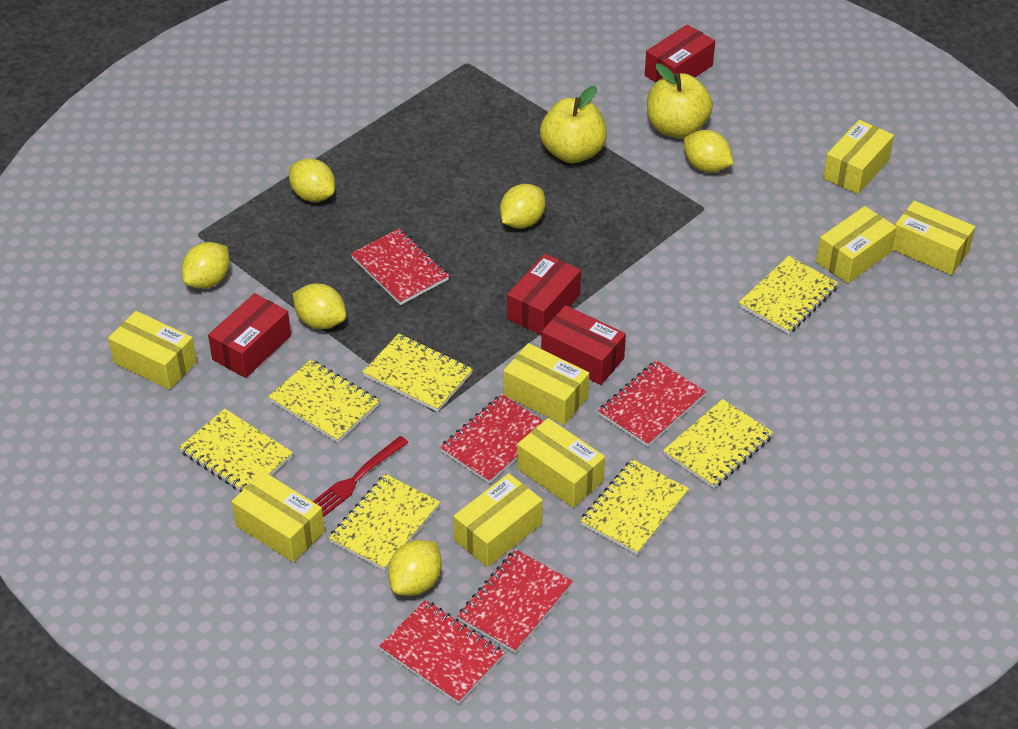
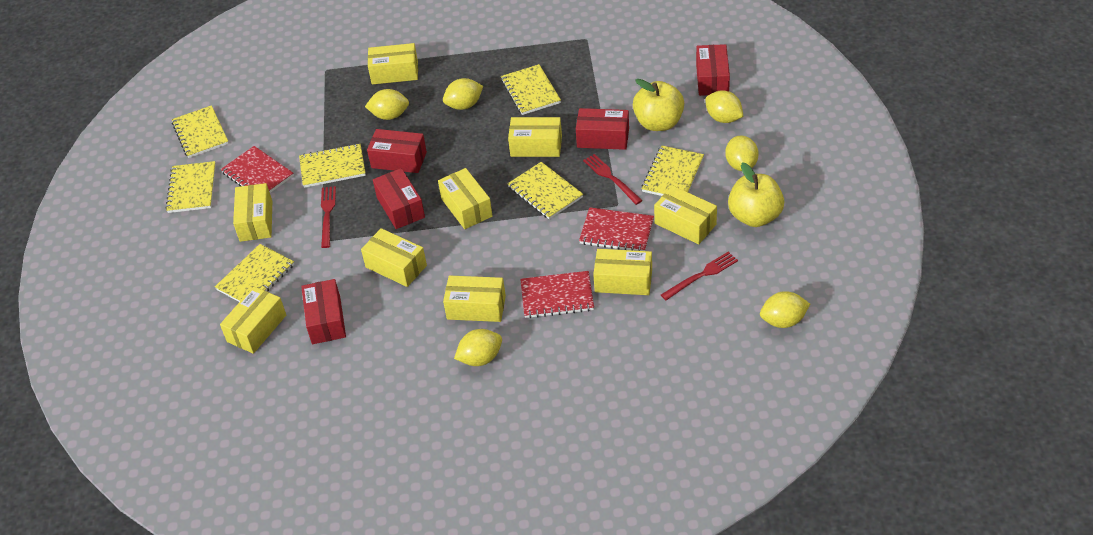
red box: 4 -> 5
red fork: 1 -> 3
red notebook: 5 -> 3
yellow box: 8 -> 9

